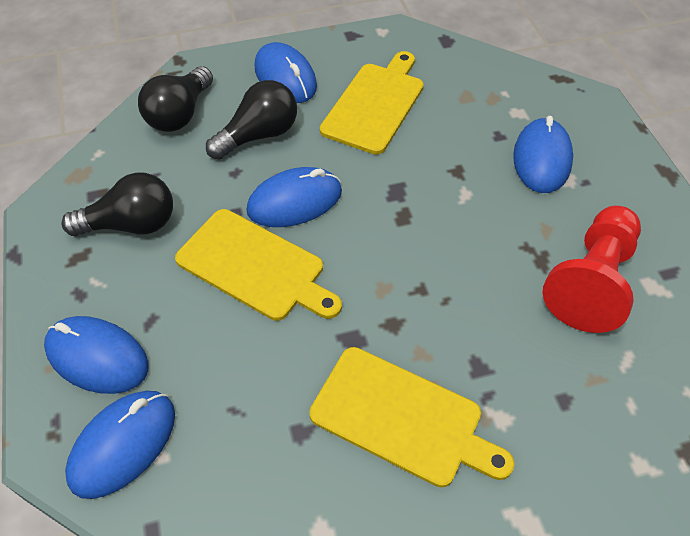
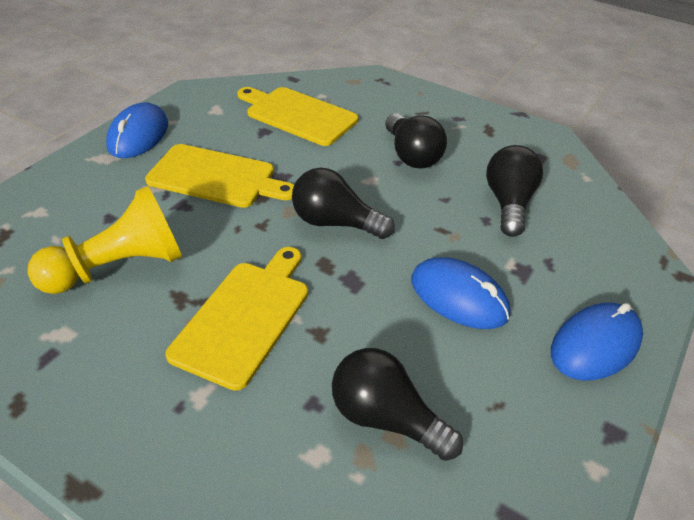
black light bulb: 3 -> 4
blue mouse: 5 -> 3
red pawn: 1 -> 0
yellow pawn: 0 -> 1

